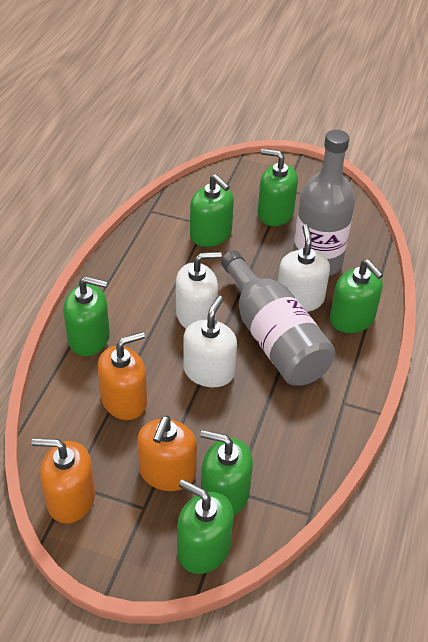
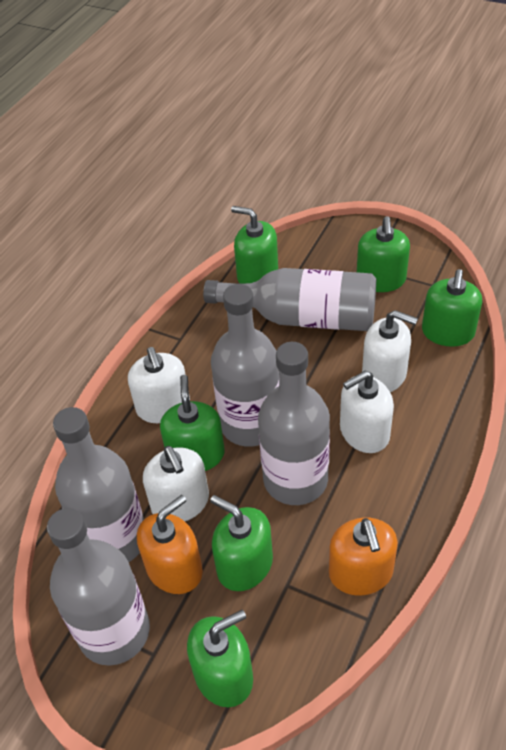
grey bottle: 2 -> 5
orange soap dispenser: 3 -> 2
white soap dispenser: 3 -> 4

